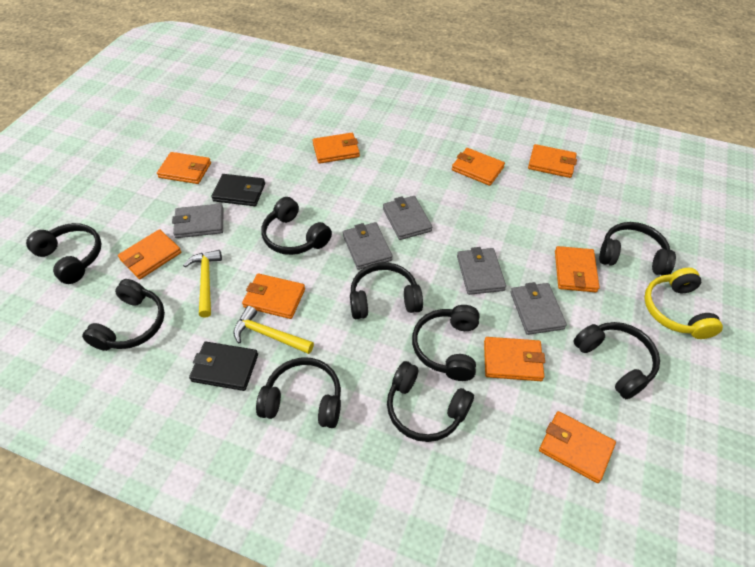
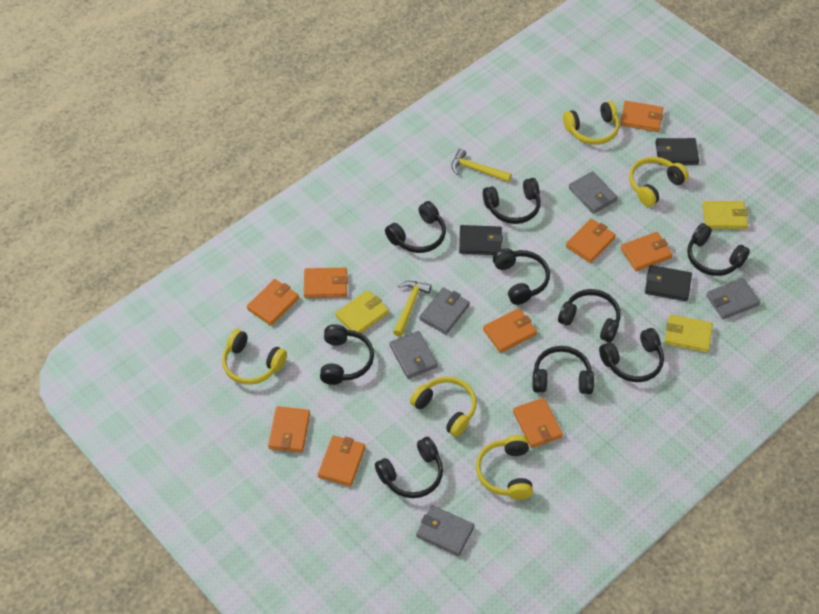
black wallet: 2 -> 3
yellow headphones: 1 -> 5
yellow wallet: 0 -> 3

